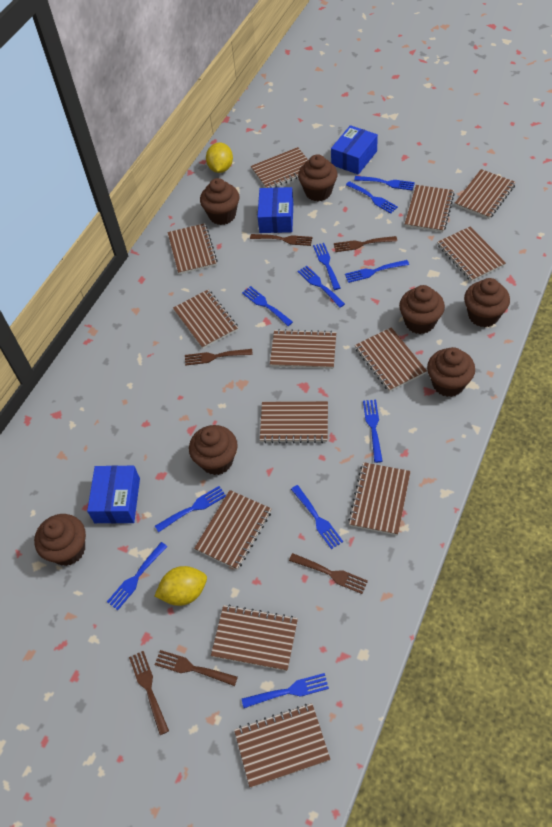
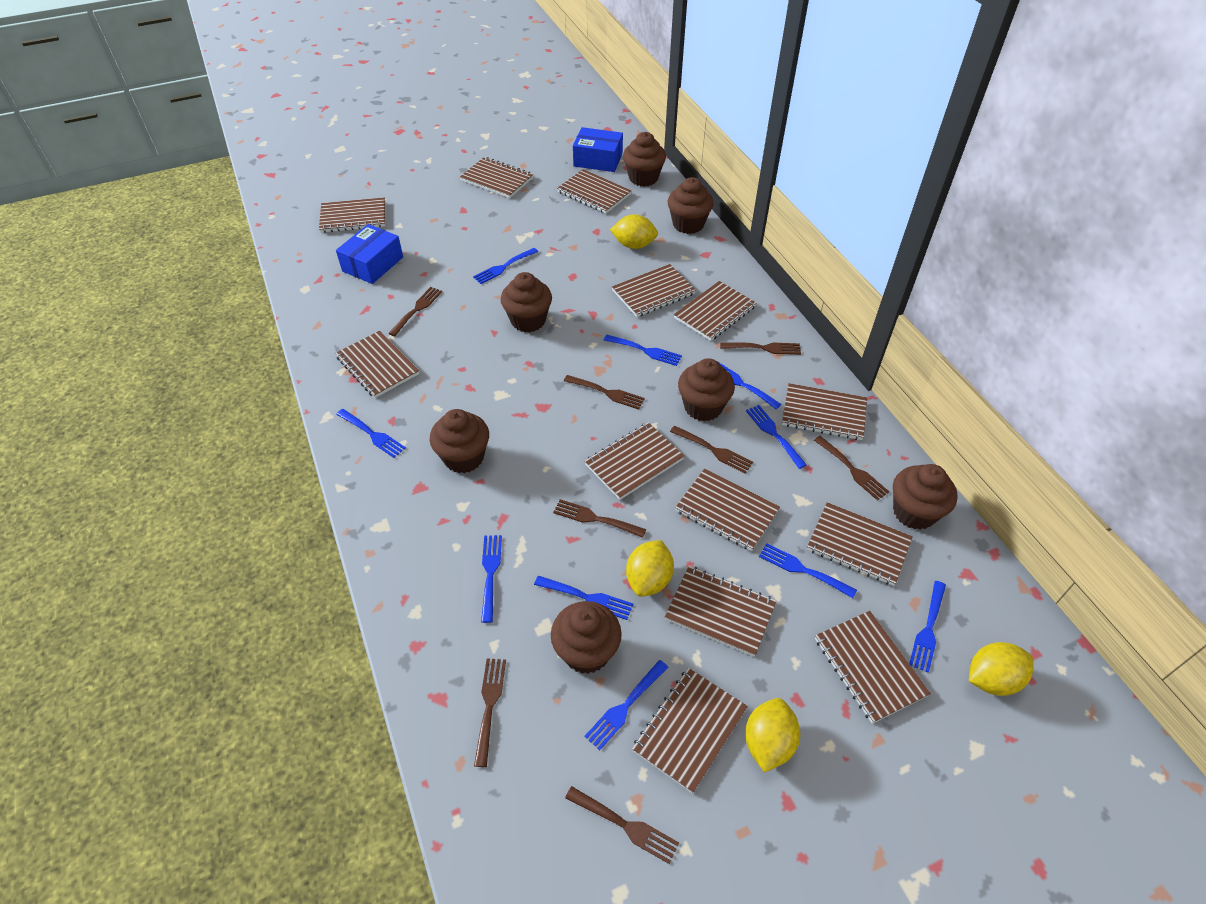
blue box: 3 -> 2
blue fork: 11 -> 10
brown fork: 6 -> 8
yellow lemon: 2 -> 4

